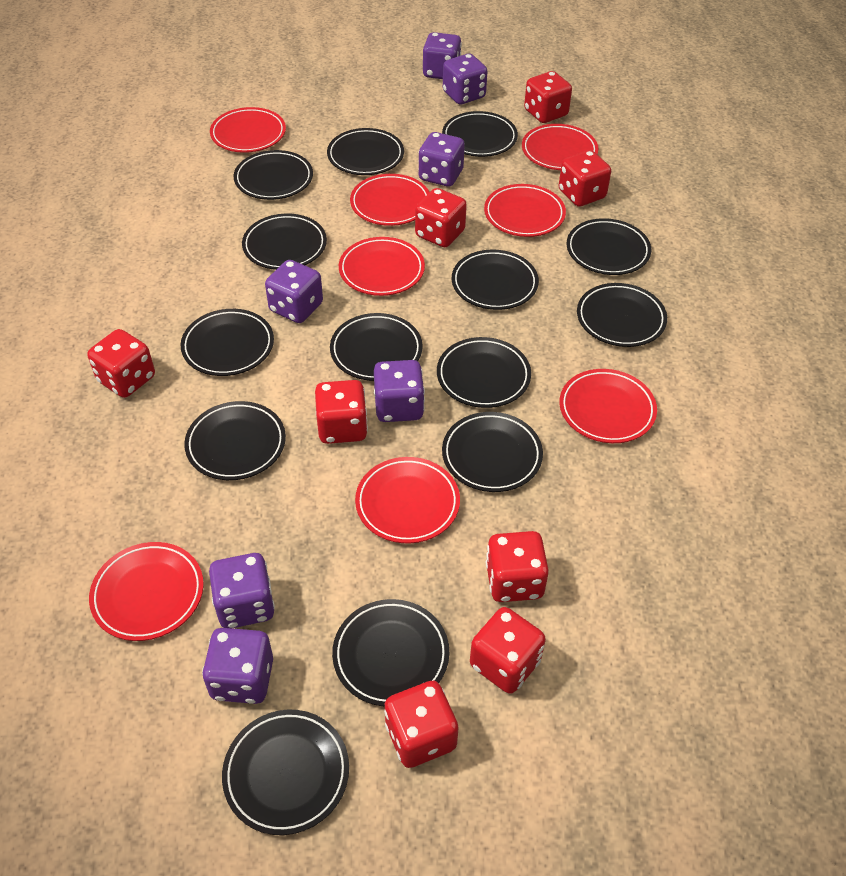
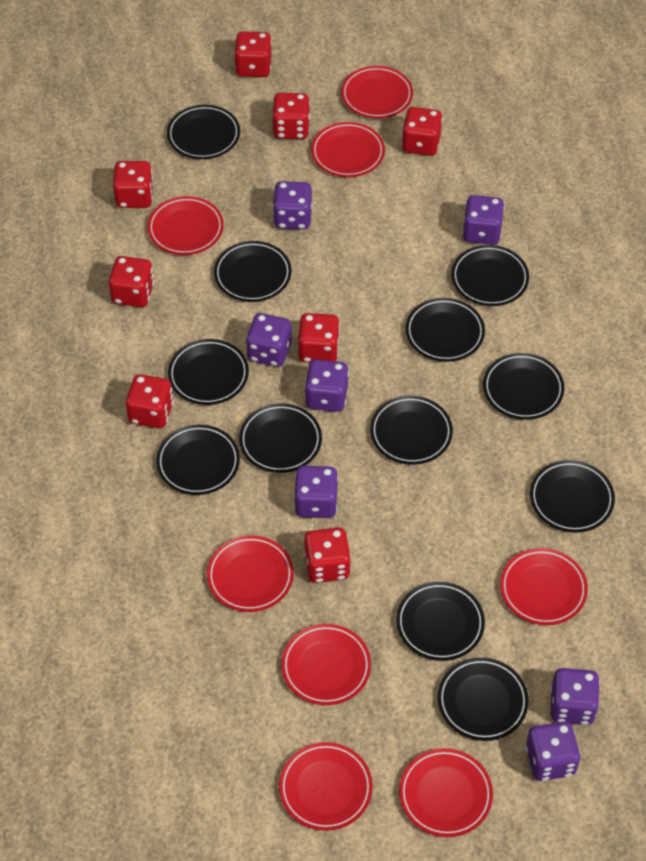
black plate: 14 -> 12

